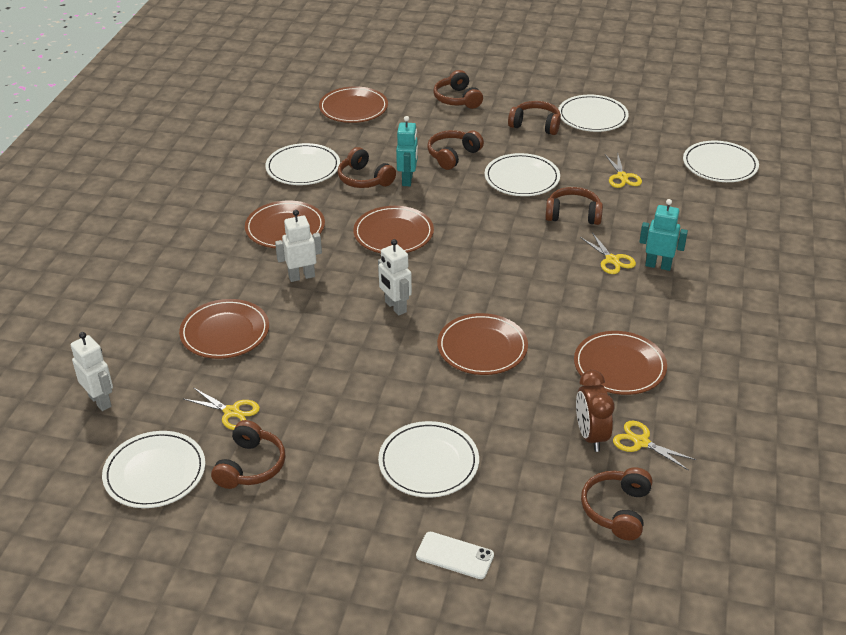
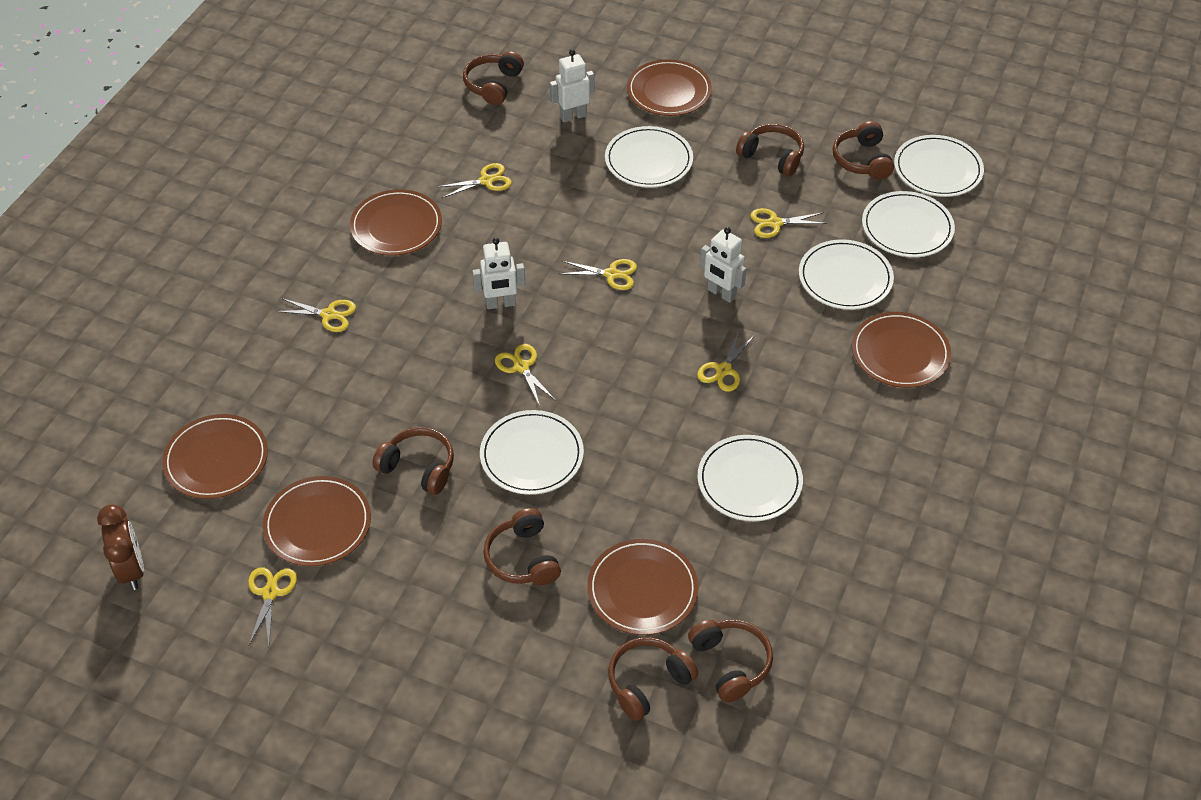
turquoise robot: 2 -> 0
white phone: 1 -> 0
yellow scissors: 4 -> 7

